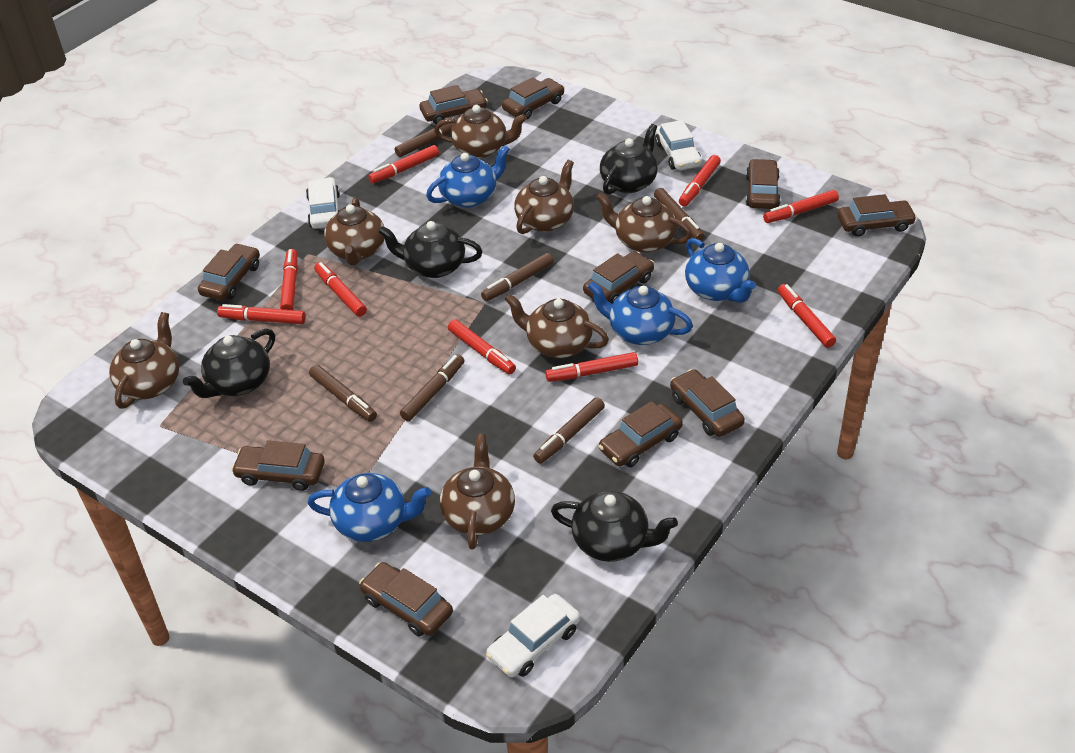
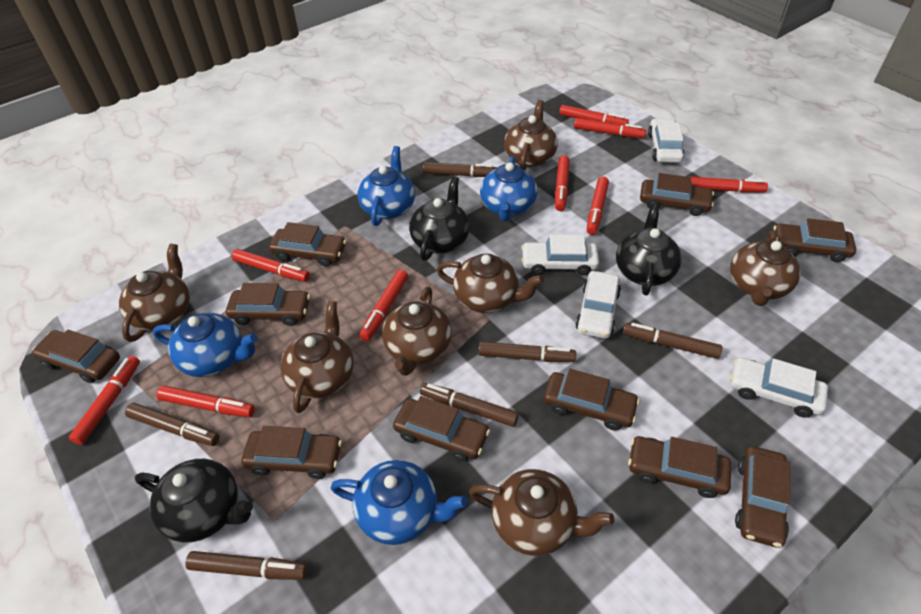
black teapot: 4 -> 3
white car: 3 -> 4

